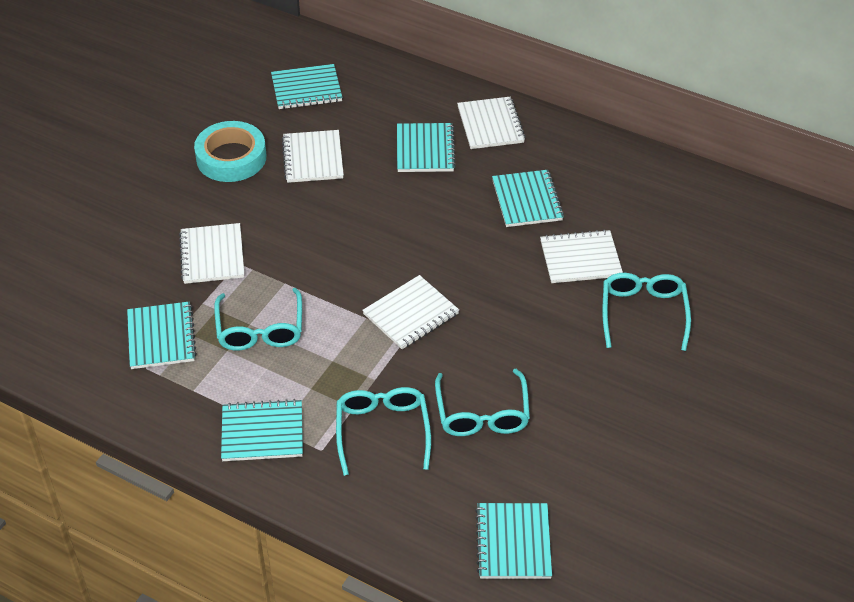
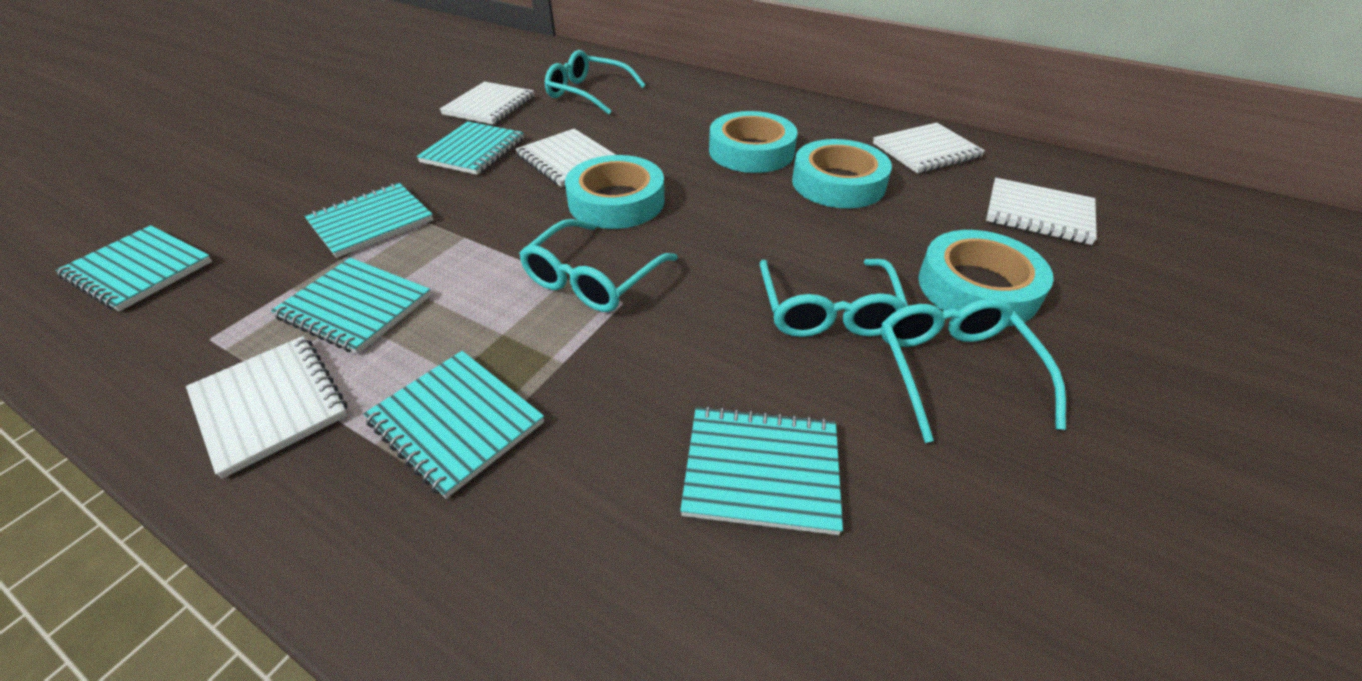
turquoise tape: 1 -> 4

